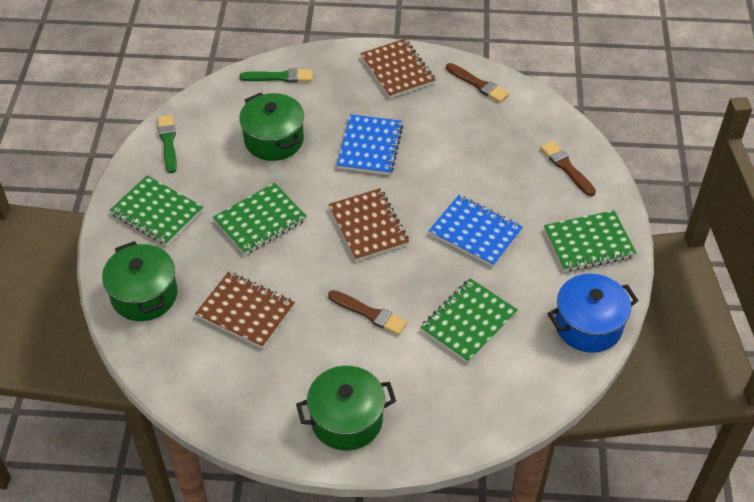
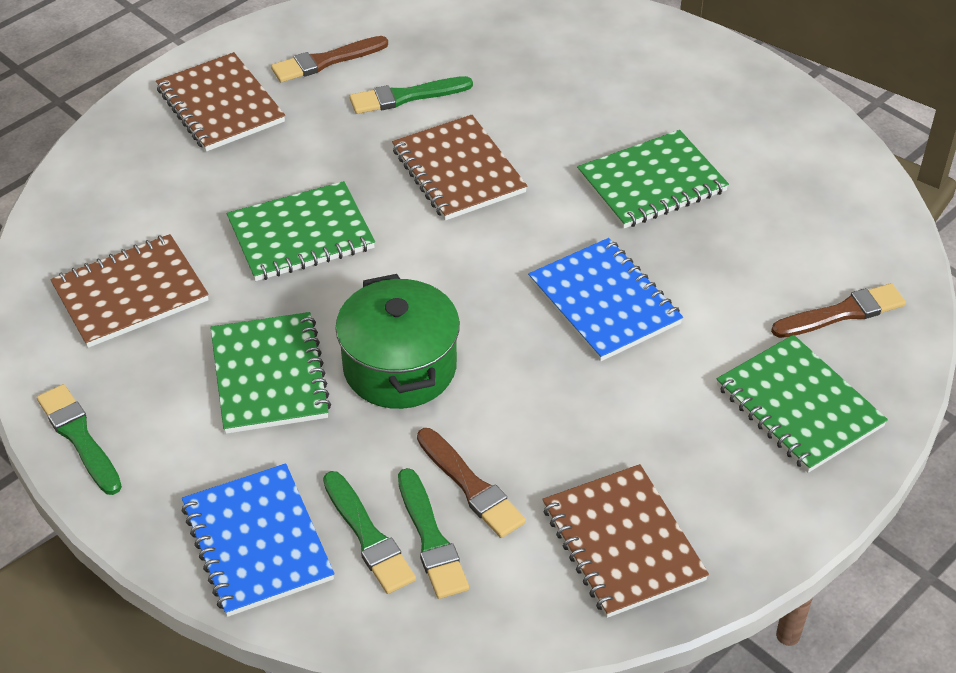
blue pot: 1 -> 0
brown notebook: 3 -> 4
green brush: 2 -> 4
green pot: 3 -> 1

